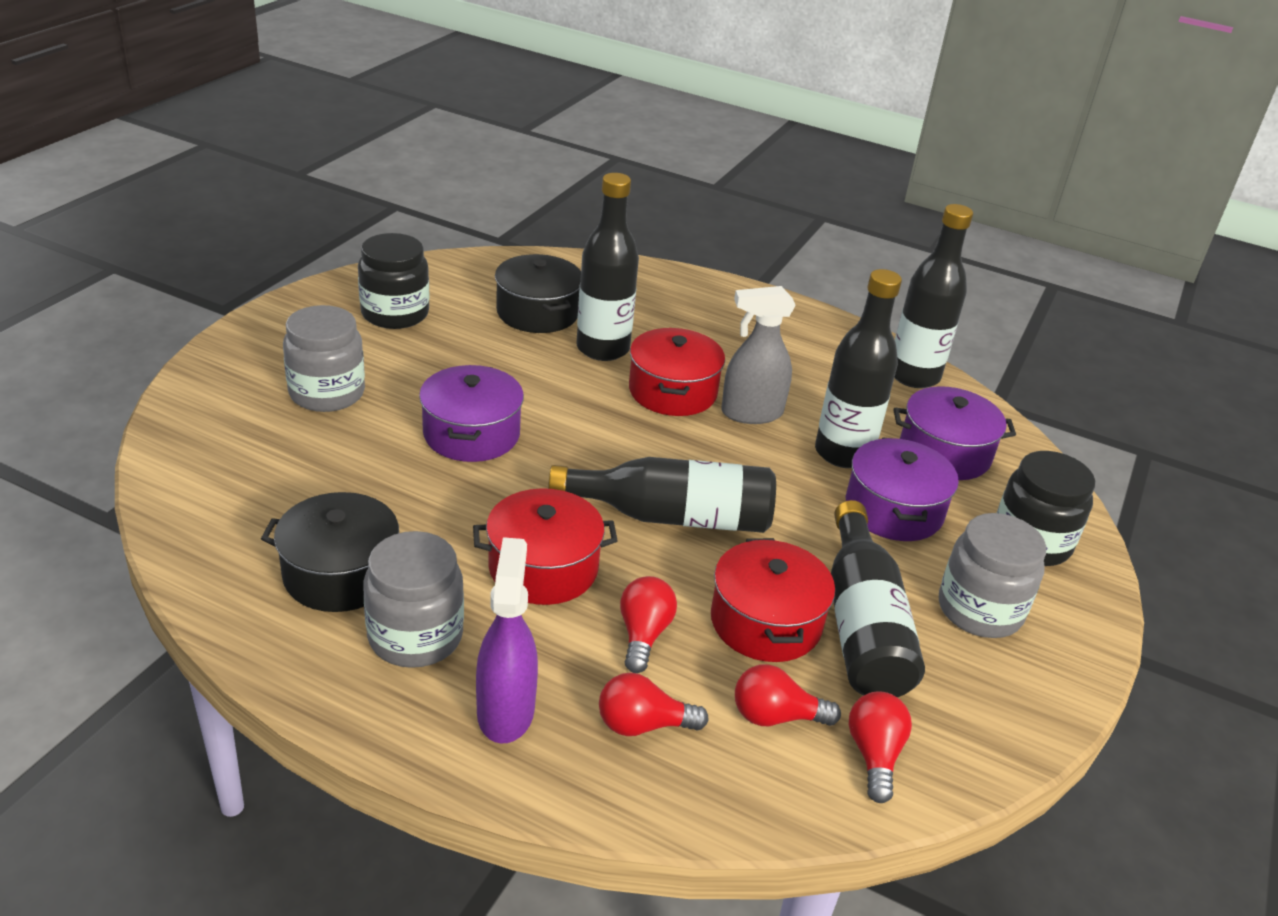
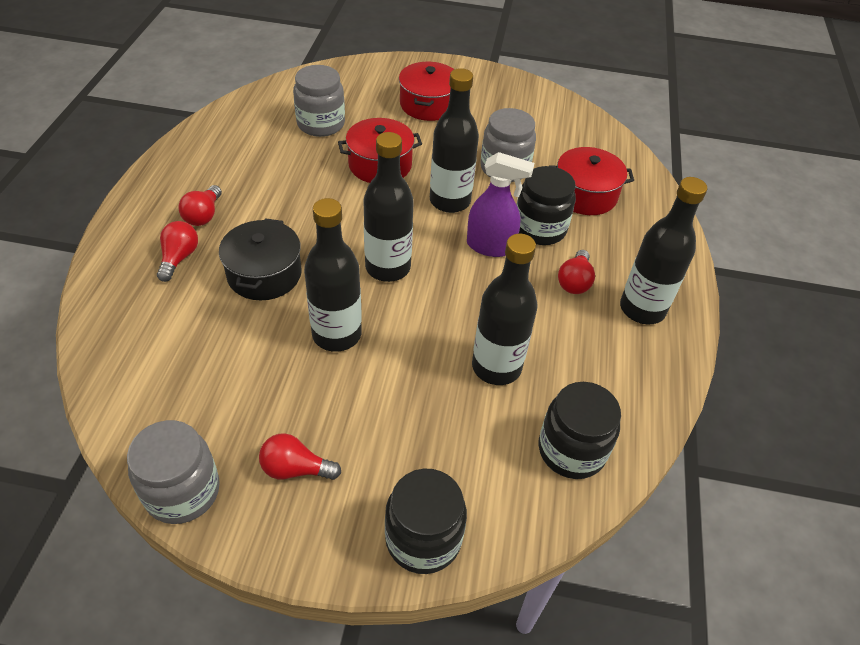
black jar: 2 -> 3
black pot: 2 -> 1
grey spray bottle: 1 -> 0
purple pot: 3 -> 0

